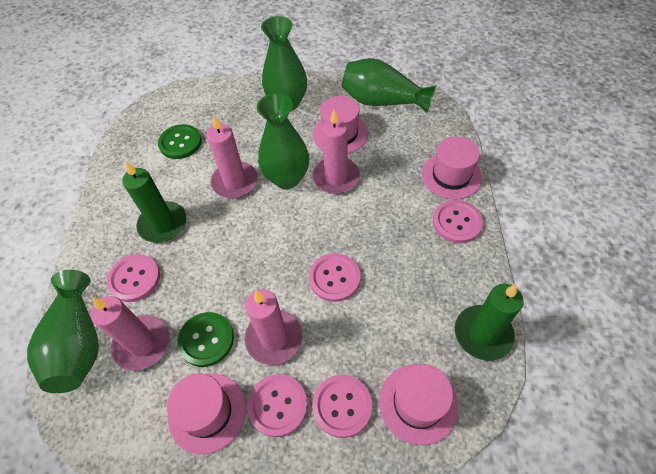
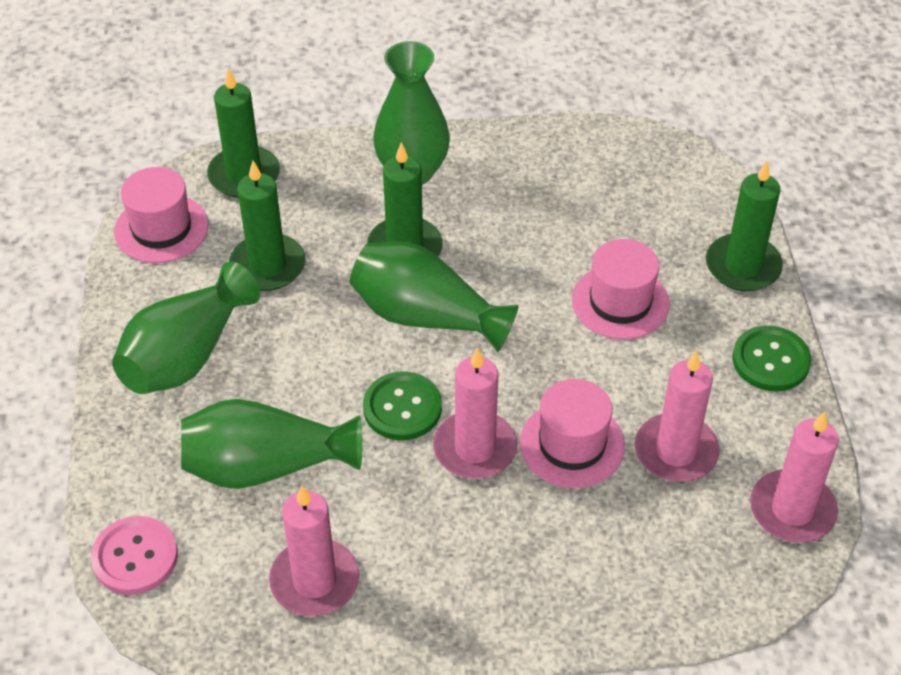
green candle: 2 -> 4
pink button: 5 -> 1
pink hat: 4 -> 3

